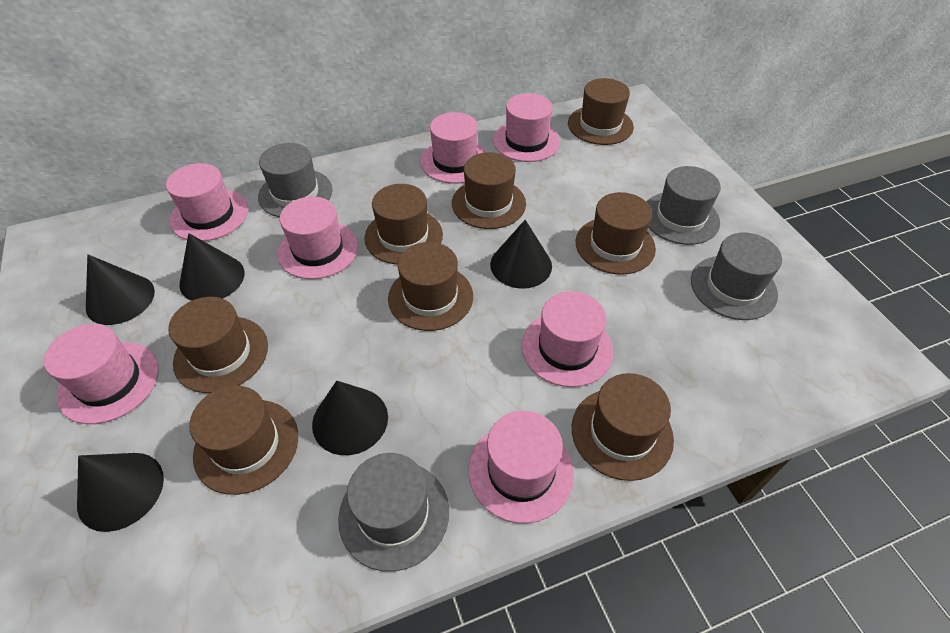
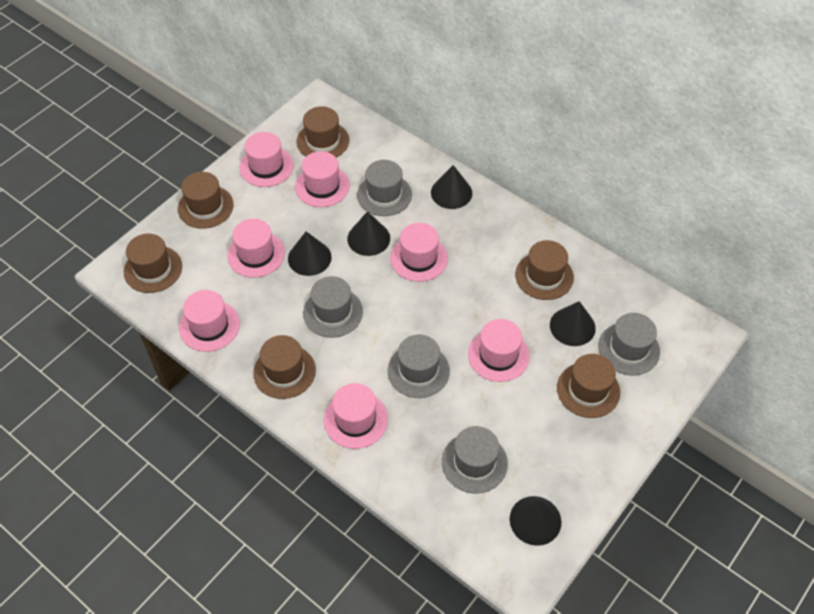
brown hat: 8 -> 6
grey hat: 4 -> 5

